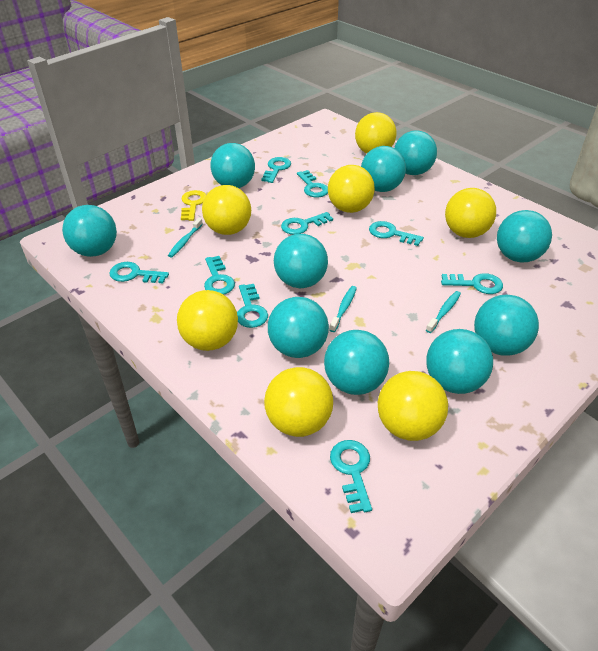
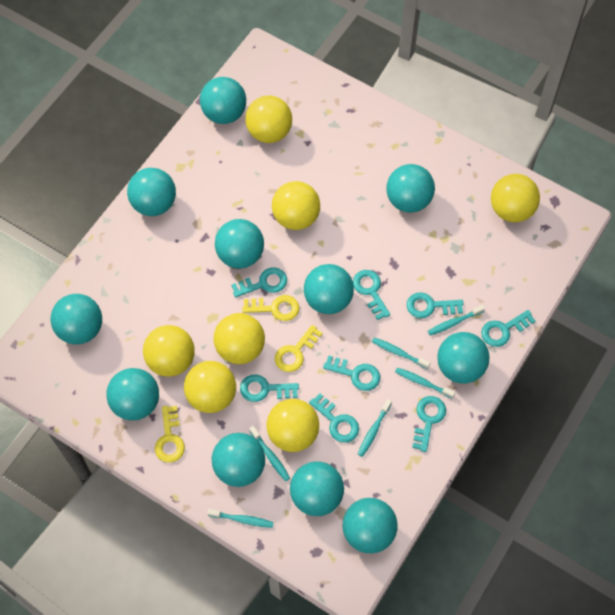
turquoise ball: 10 -> 11
turquoise key: 9 -> 8
turquoise toothbrush: 3 -> 6
yellow key: 1 -> 3

